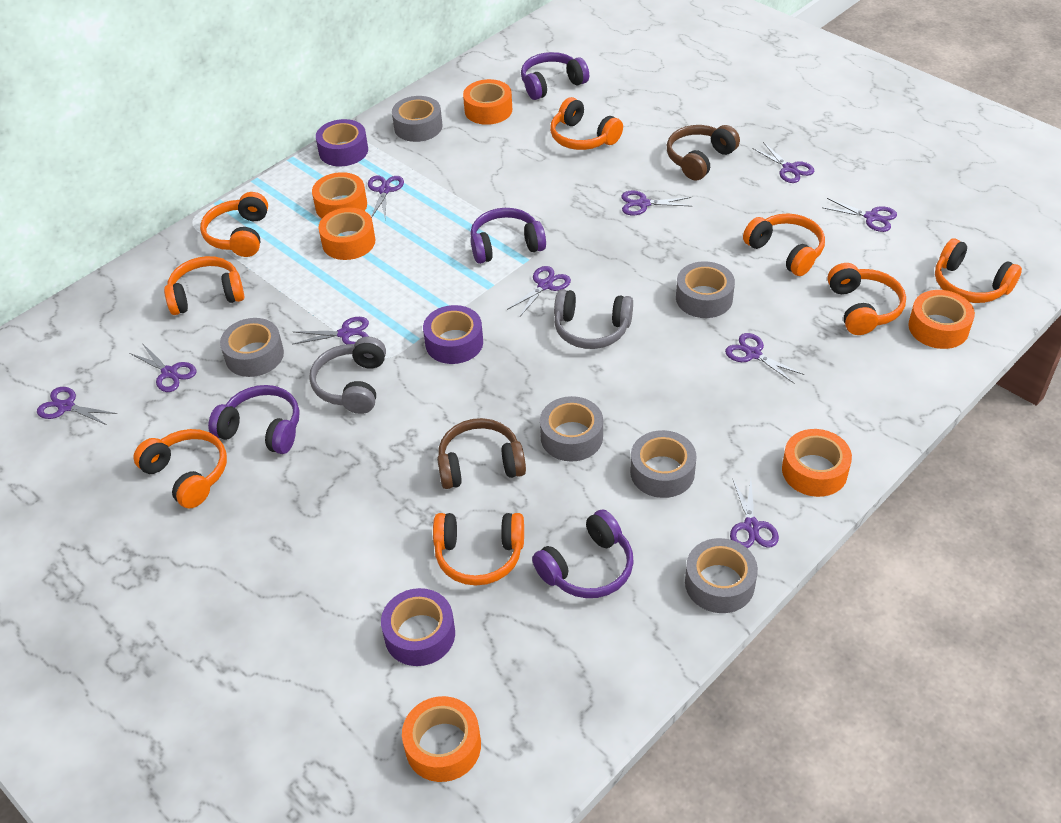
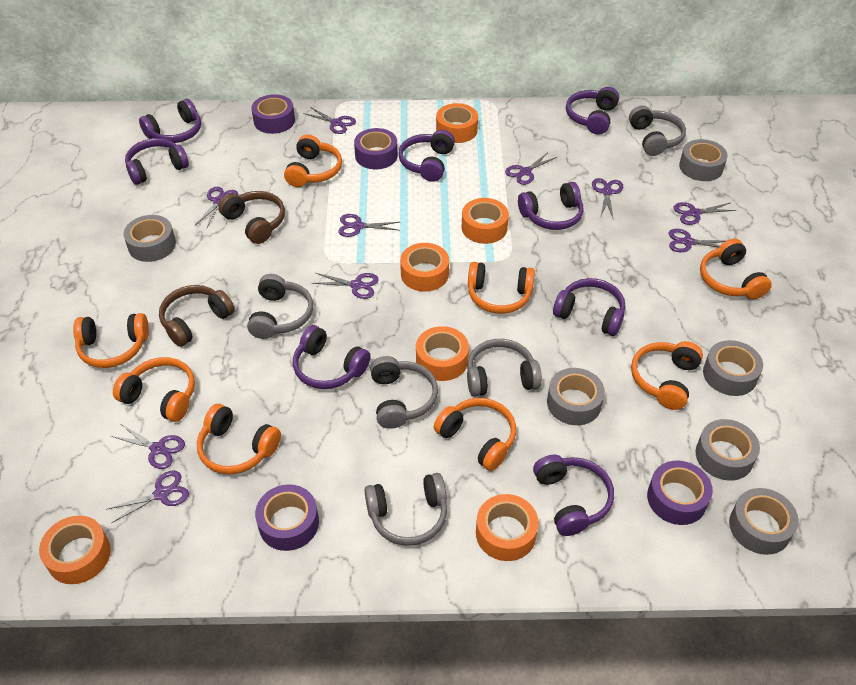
grey headphones: 2 -> 5
purple headphones: 4 -> 8
purple tape: 3 -> 4

